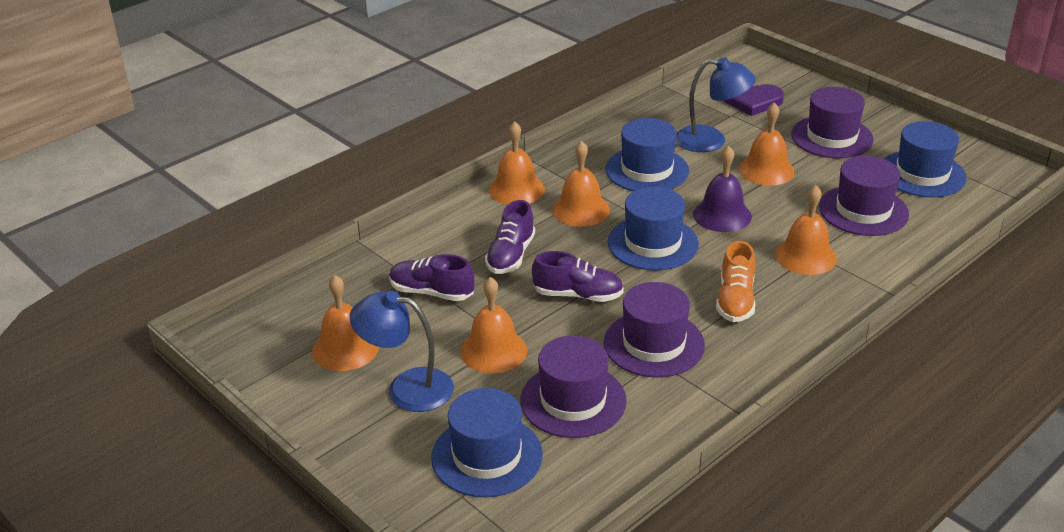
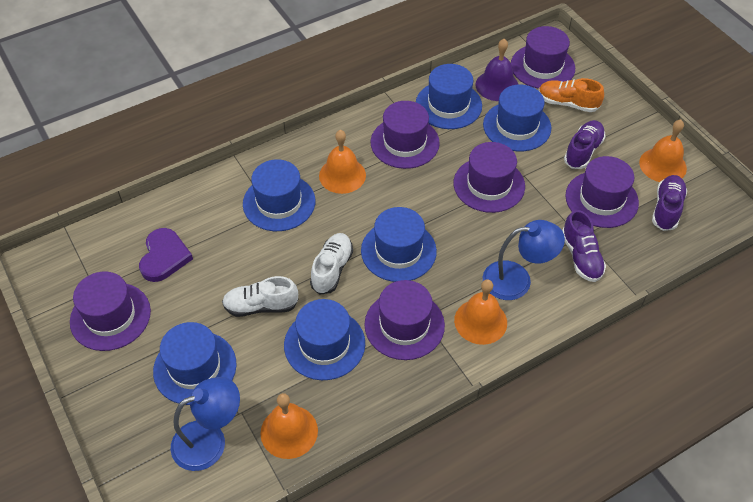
blue hat: 4 -> 6
orange bell: 6 -> 4
purple hat: 4 -> 6
white shoe: 0 -> 2

